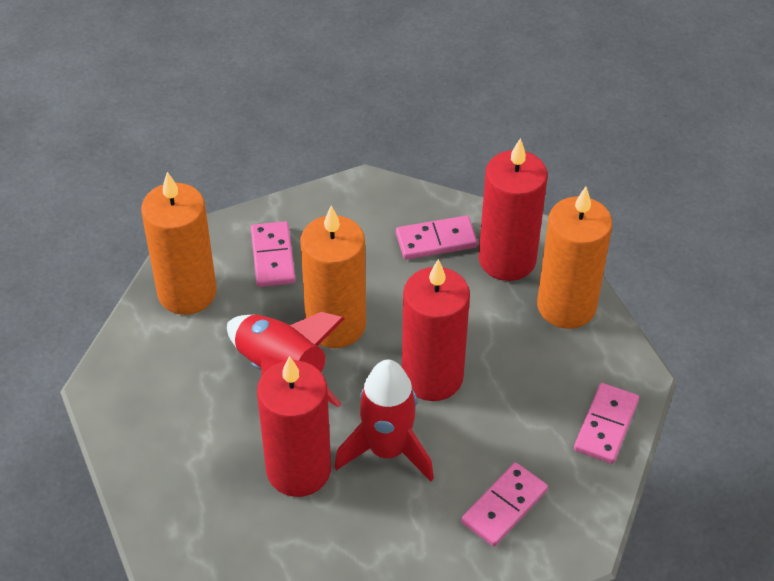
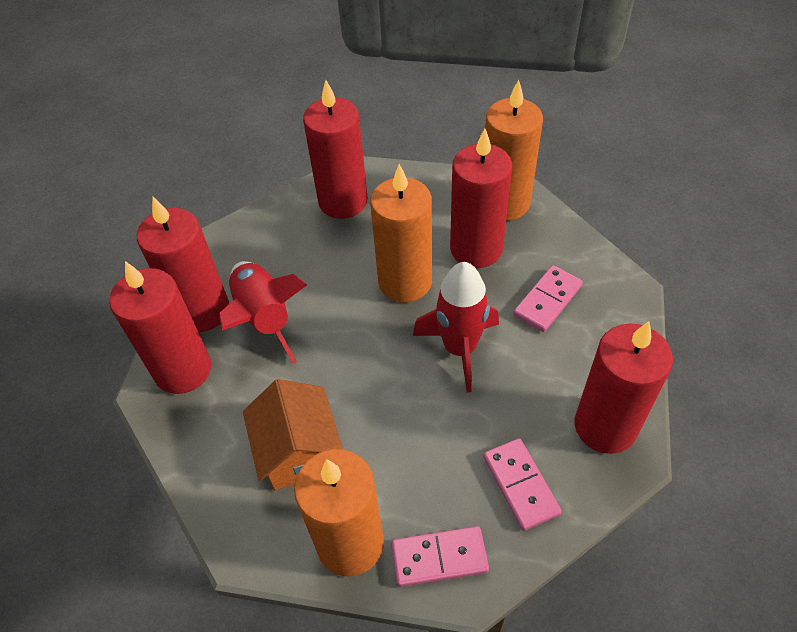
orange house: 0 -> 1
pink domino: 4 -> 3
red candle: 3 -> 5

